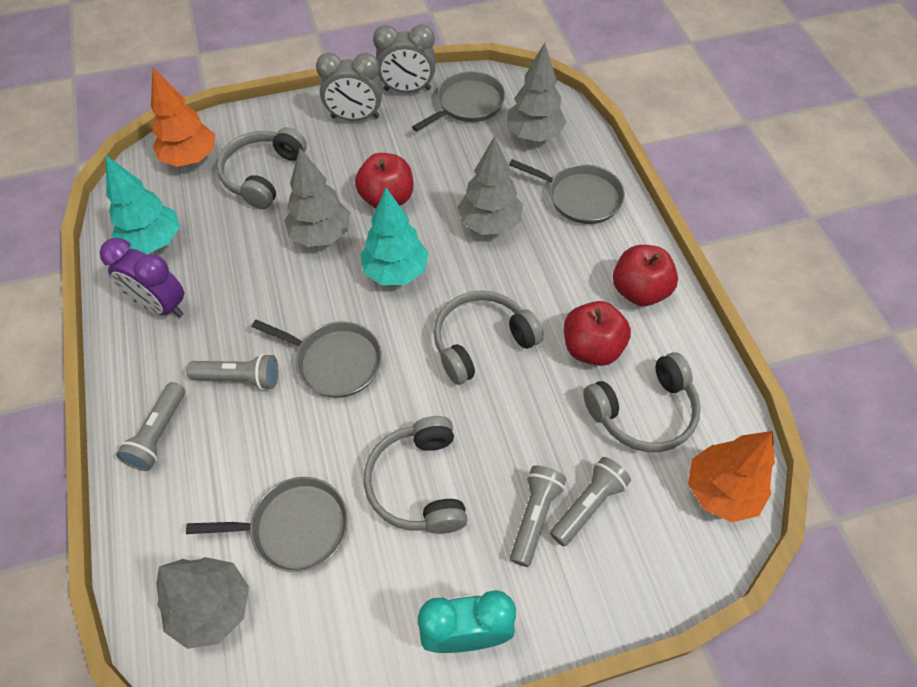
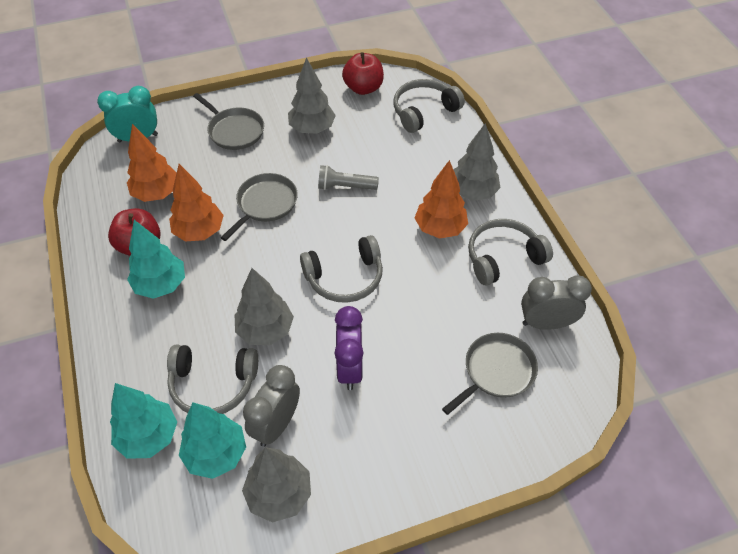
grey flashlight: 4 -> 1
grey pan: 4 -> 3
orange tree: 2 -> 3
red apple: 3 -> 2
turquoise tree: 2 -> 3

